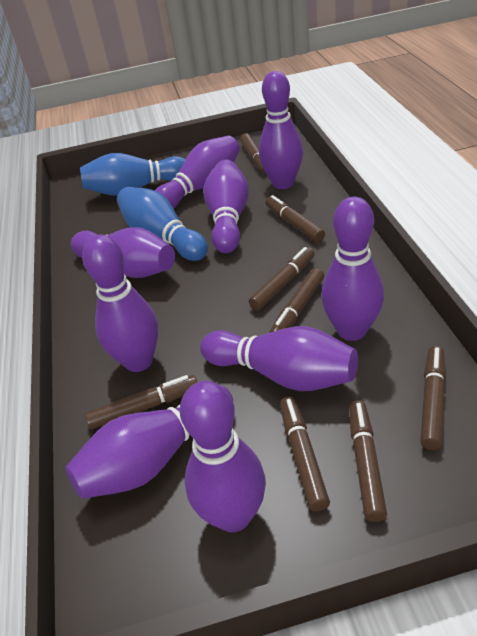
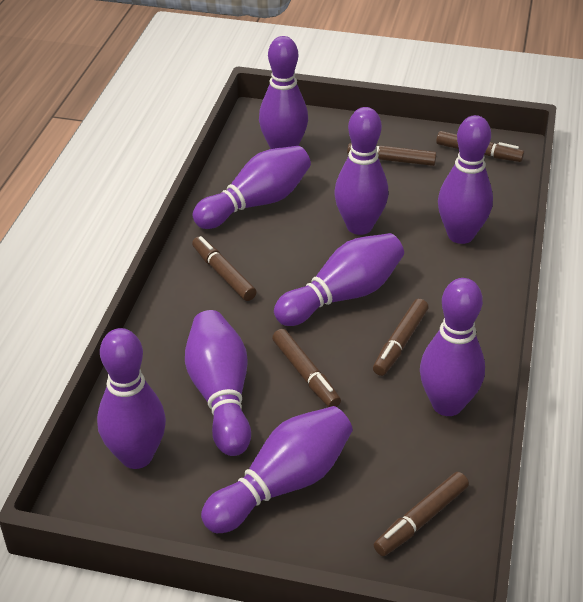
blue bowling pin: 2 -> 0
brown marker: 8 -> 6

